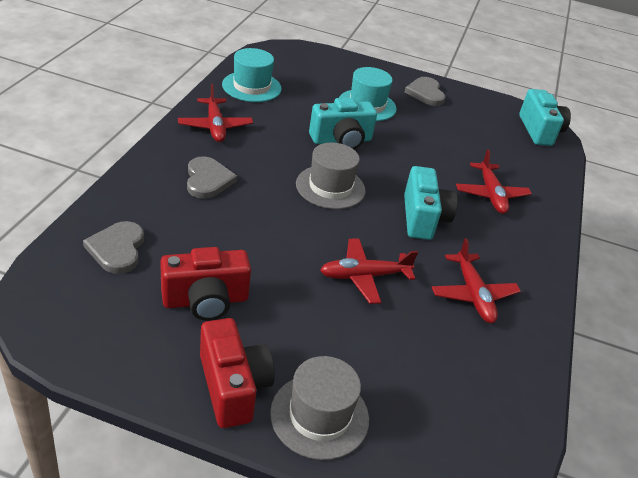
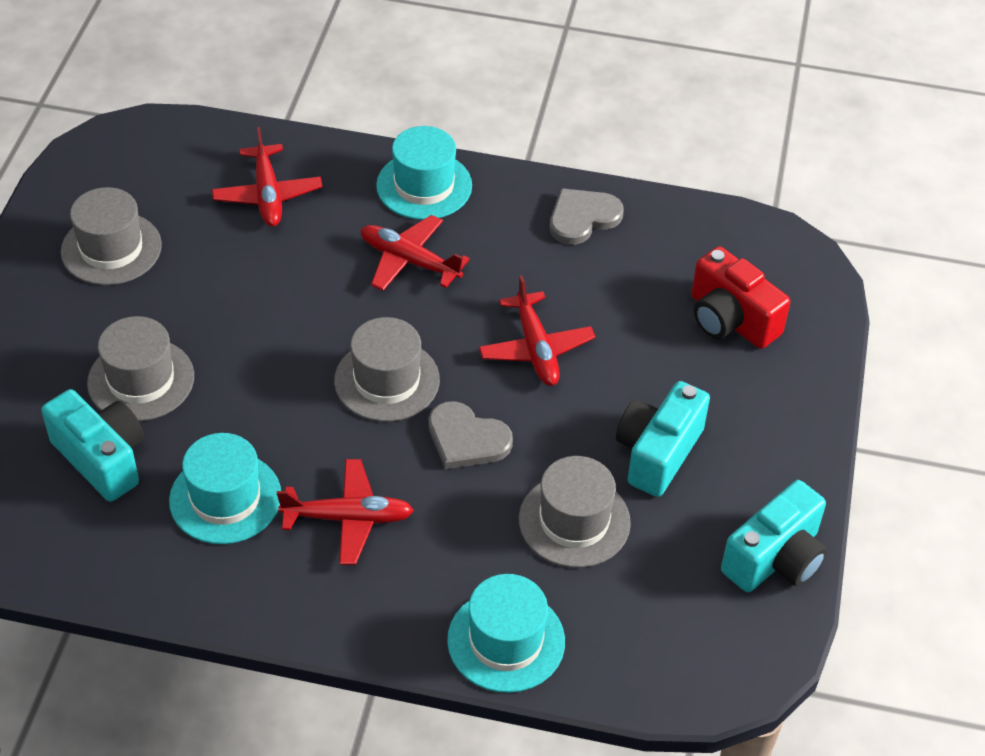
grey hat: 2 -> 4
grey heart: 3 -> 2
red camera: 2 -> 1
turquoise hat: 2 -> 3

